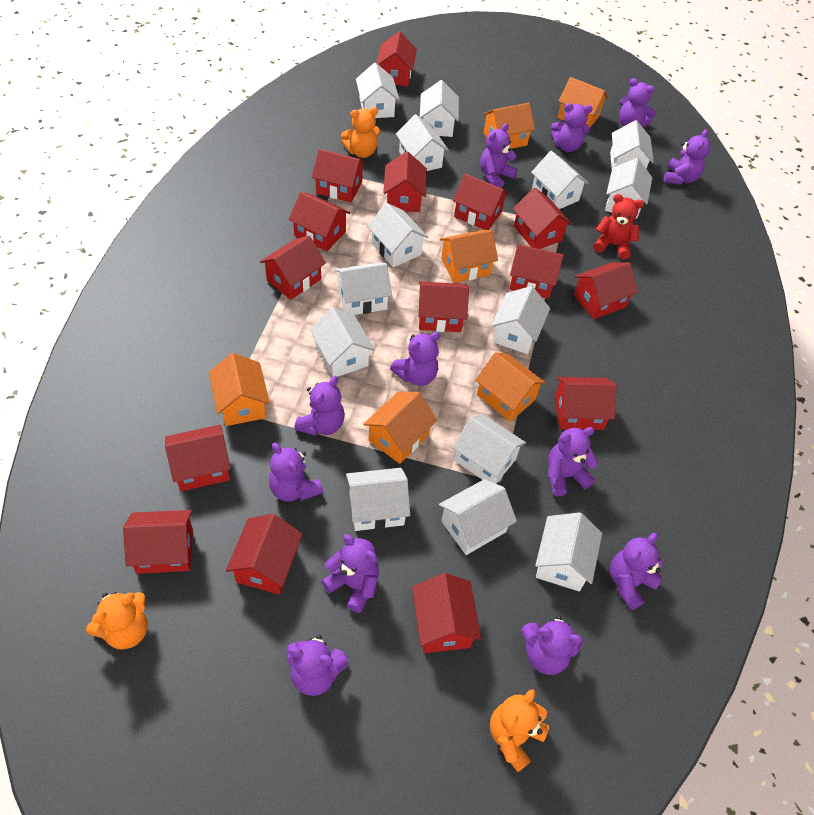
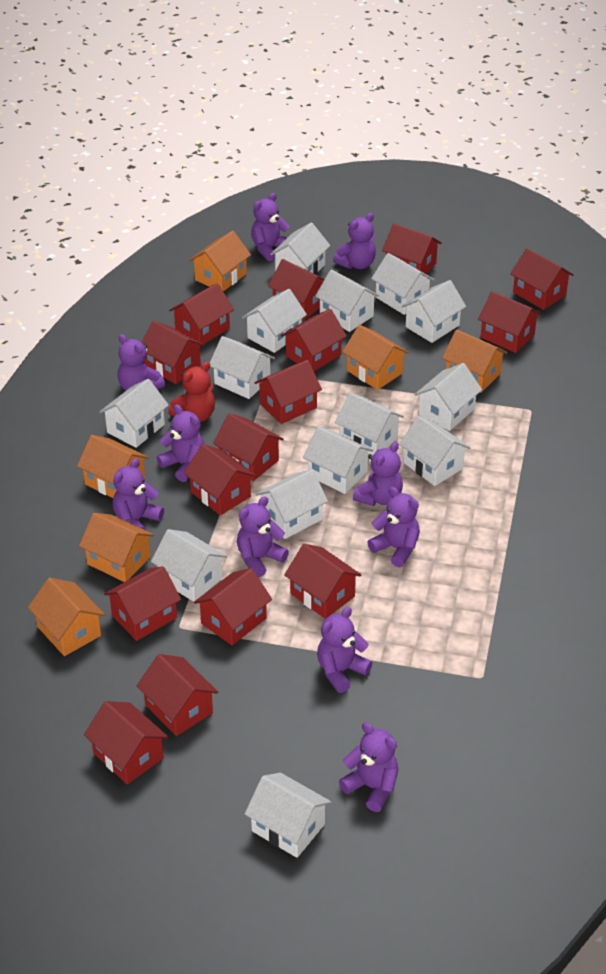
orange teddy bear: 3 -> 0
purple teddy bear: 12 -> 10

